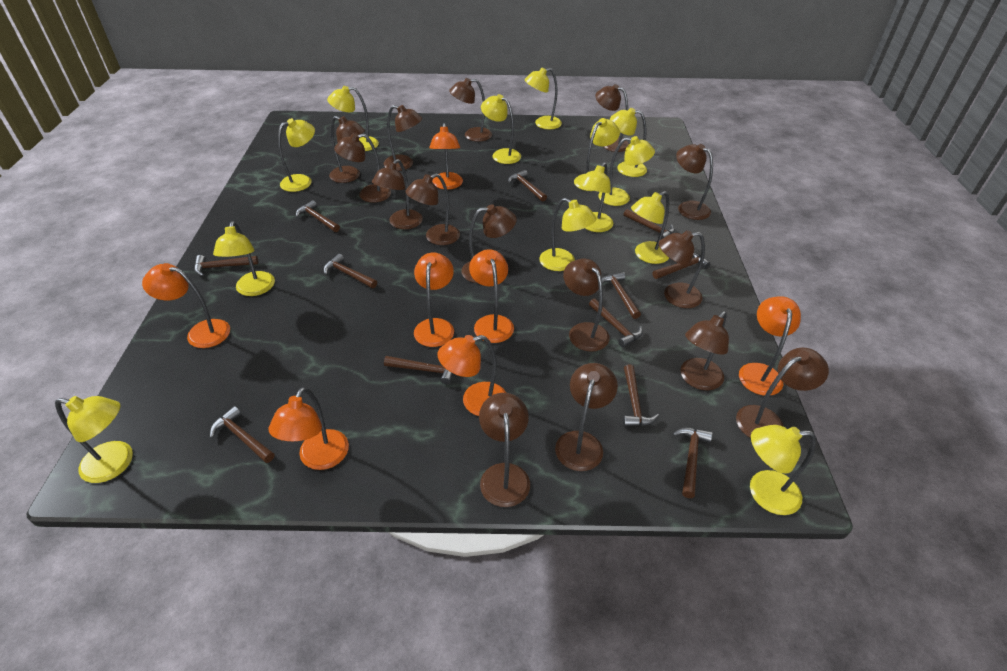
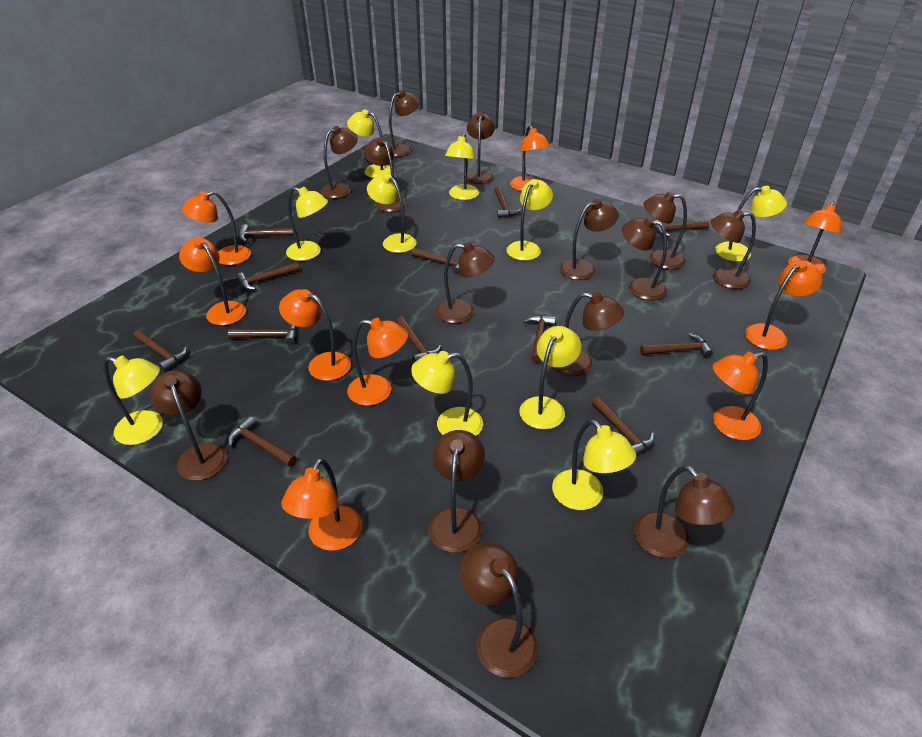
brown lamp: 15 -> 14
orange lamp: 7 -> 9
yellow lamp: 13 -> 10

